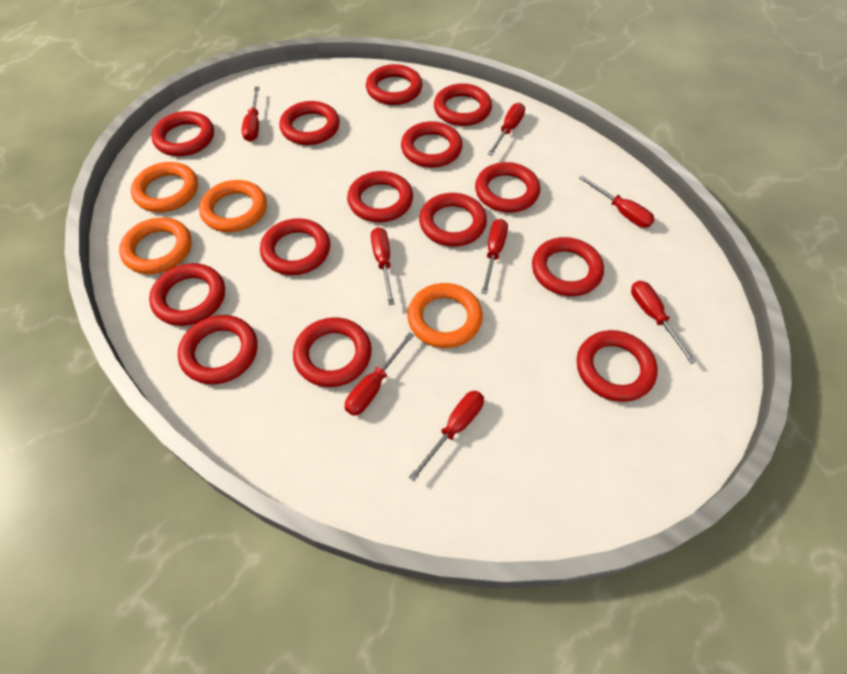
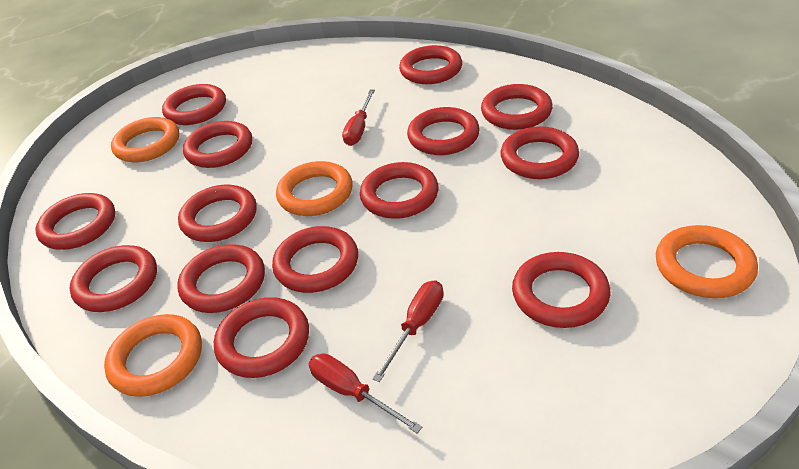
red screwdriver: 8 -> 3

